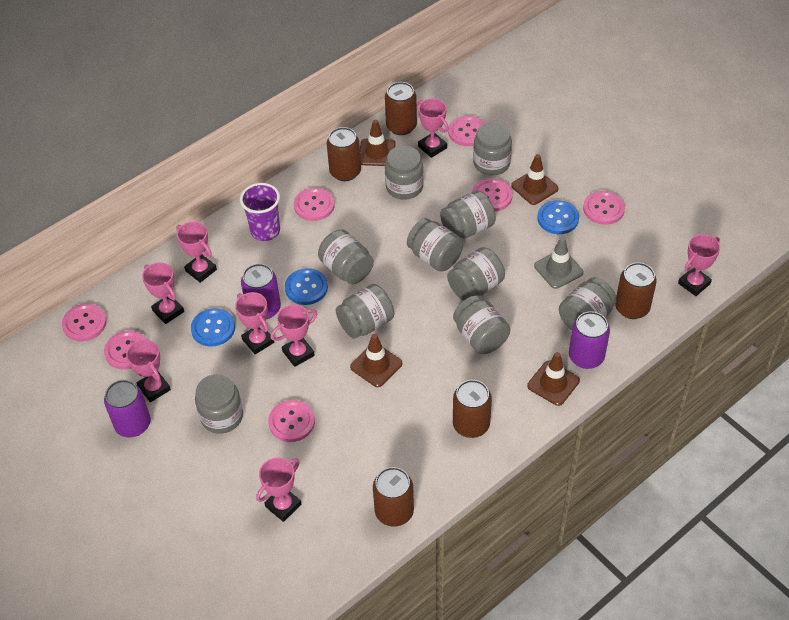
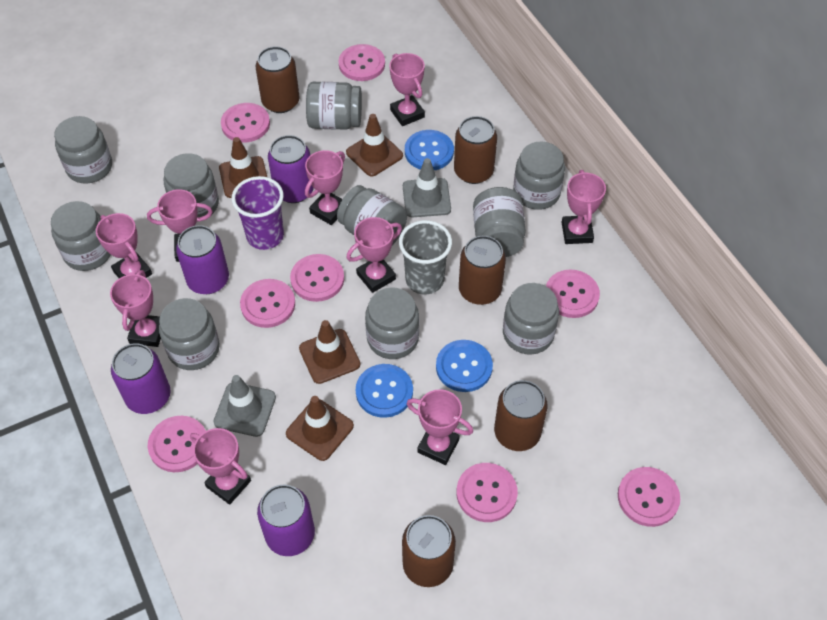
grey cup: 0 -> 1
grey traffic cone: 1 -> 2
pink button: 7 -> 8
pink trophy: 8 -> 9
purple can: 3 -> 4

